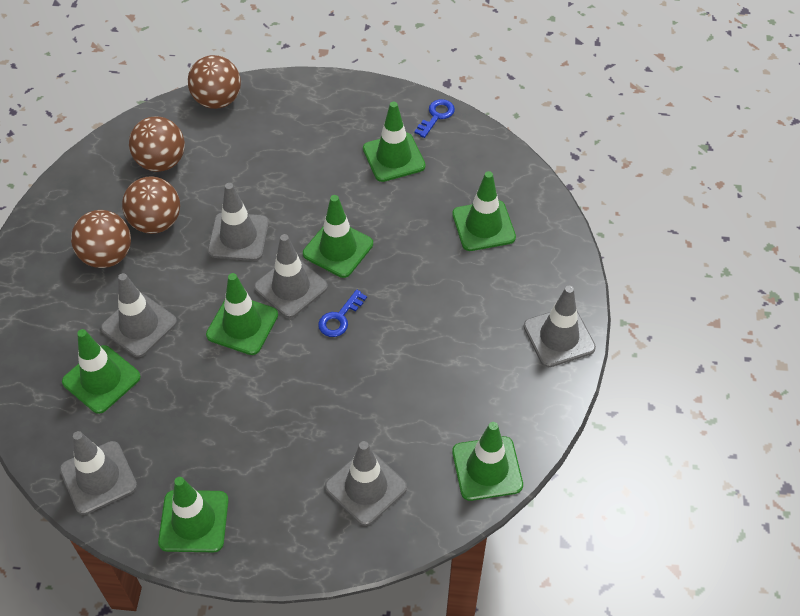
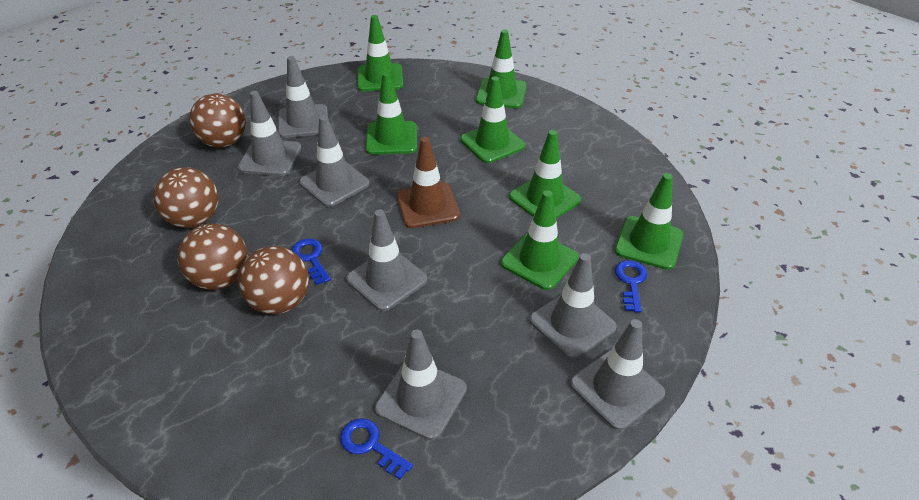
blue key: 2 -> 3
brown traffic cone: 0 -> 1
grey traffic cone: 6 -> 7

